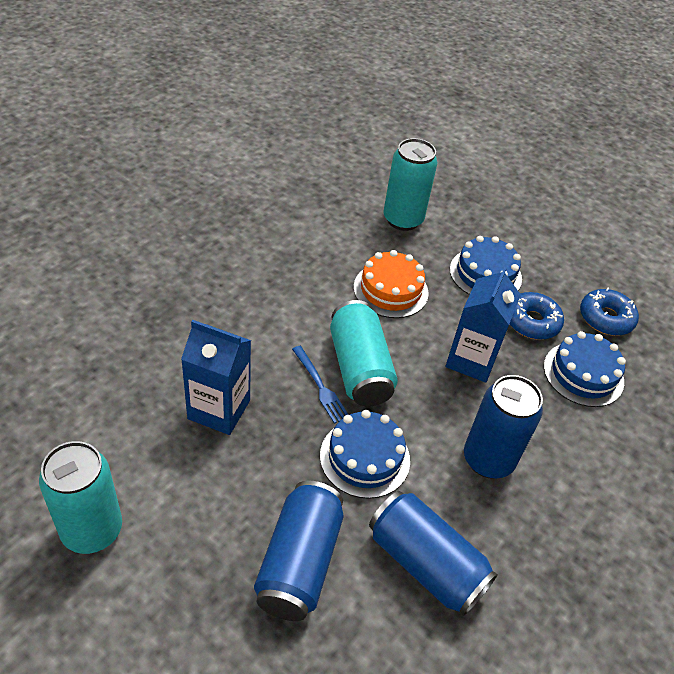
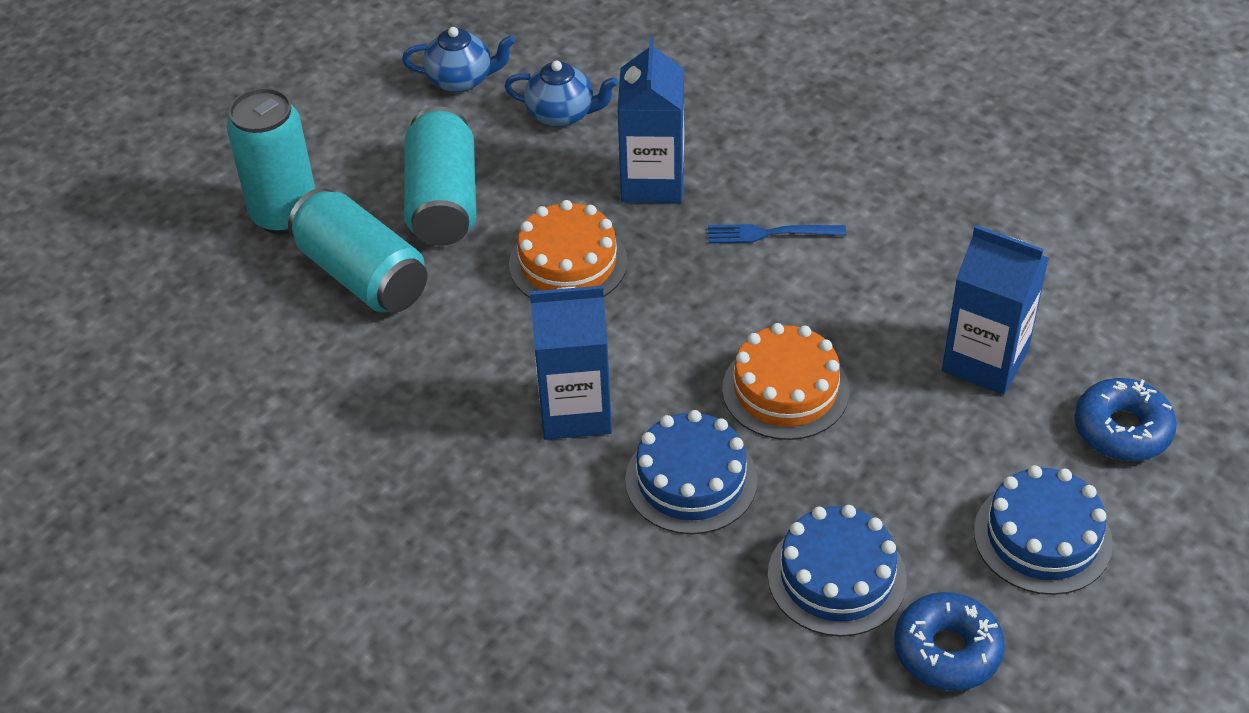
blue can: 3 -> 0
blue carton: 2 -> 3
blue teapot: 0 -> 2
orange cake: 1 -> 2

